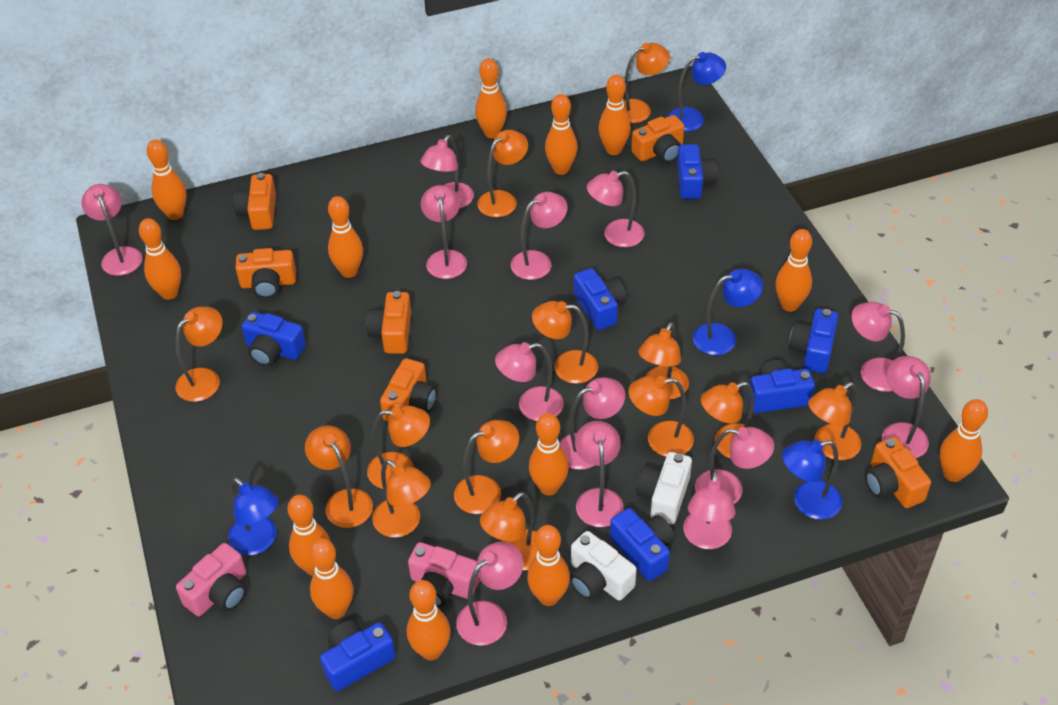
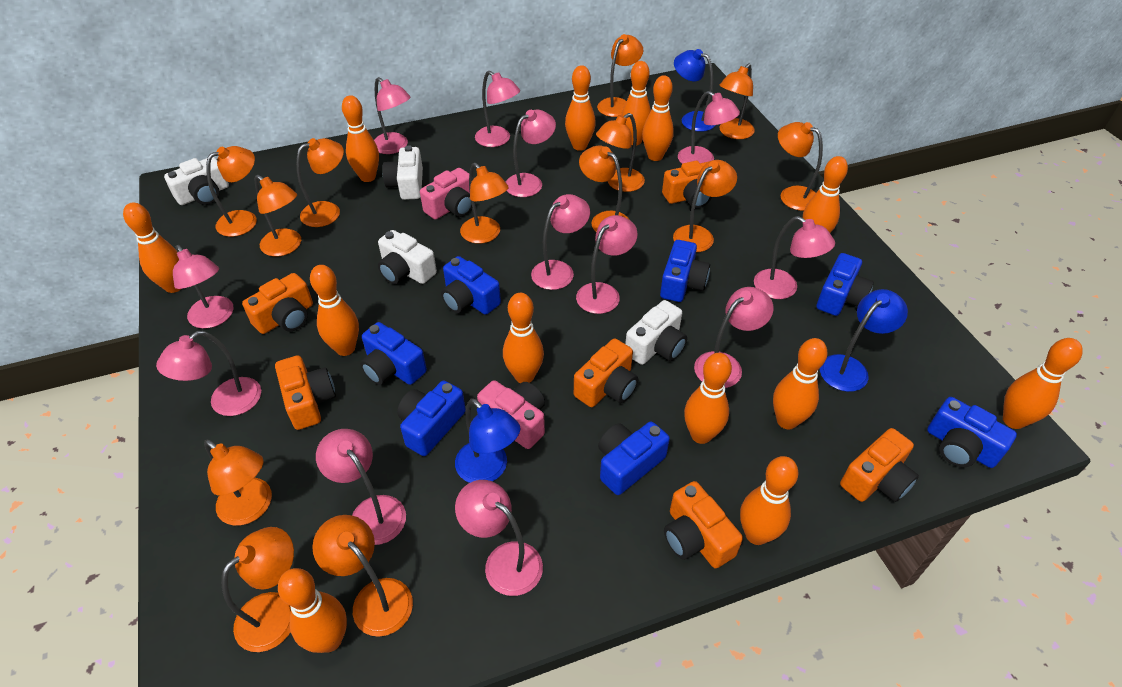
blue lamp: 4 -> 3
pink lamp: 13 -> 12
white camera: 2 -> 4

